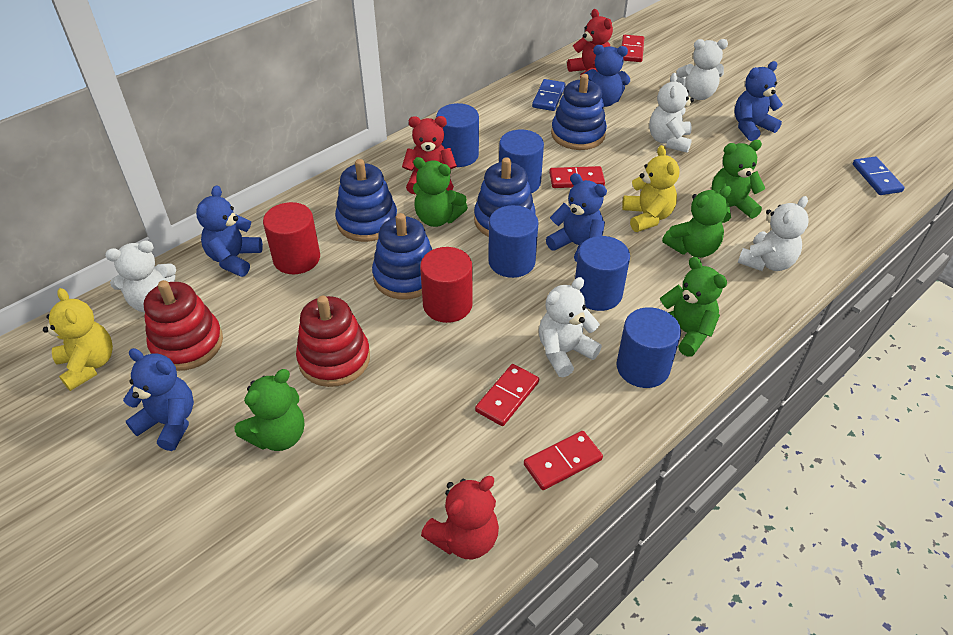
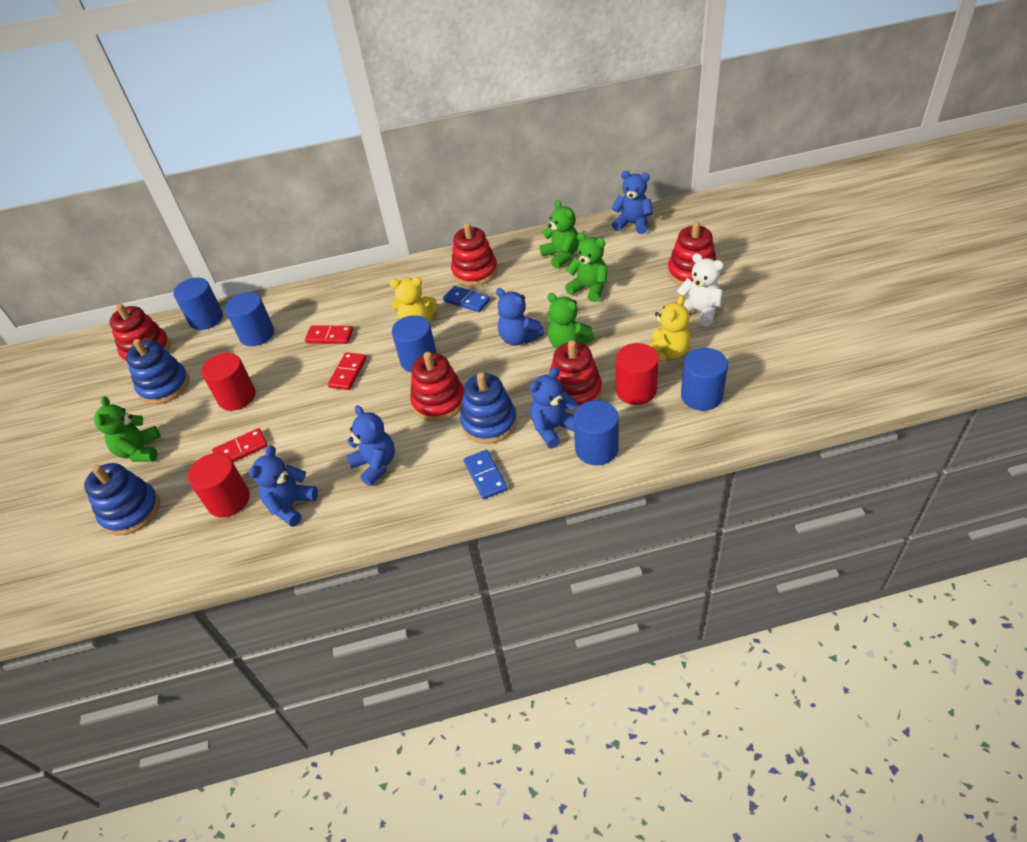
blue stacking toy: 4 -> 3
green teddy bear: 5 -> 4
red cylinder: 2 -> 3
red domino: 4 -> 3
red stacking toy: 2 -> 5
red teddy bear: 3 -> 0
white teddy bear: 5 -> 1

